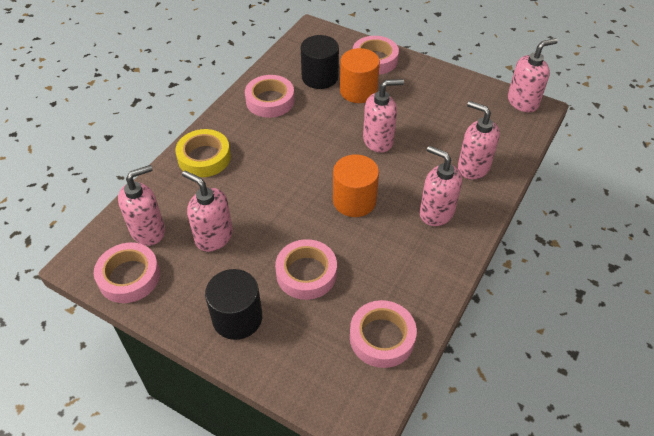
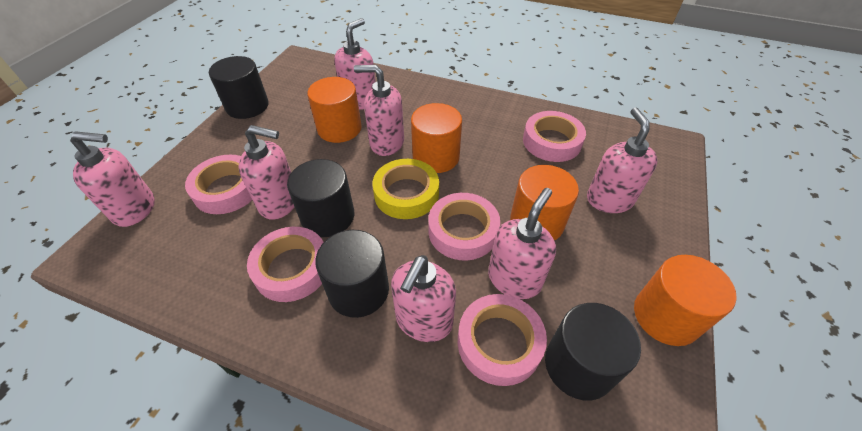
black cylinder: 2 -> 4
orange cylinder: 2 -> 4
pink soap dispenser: 6 -> 7

